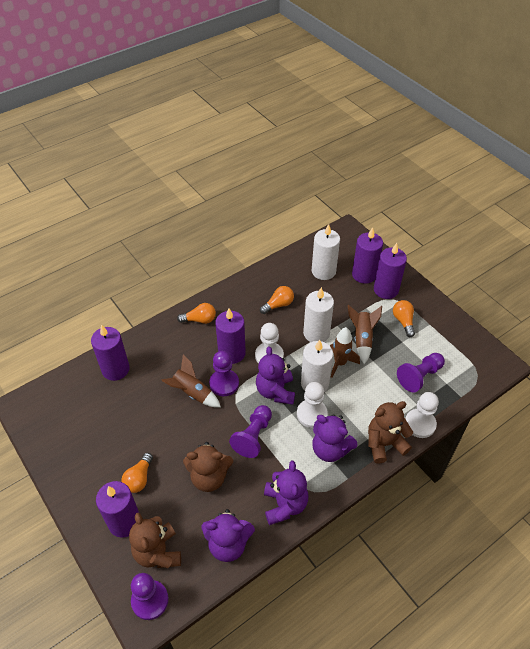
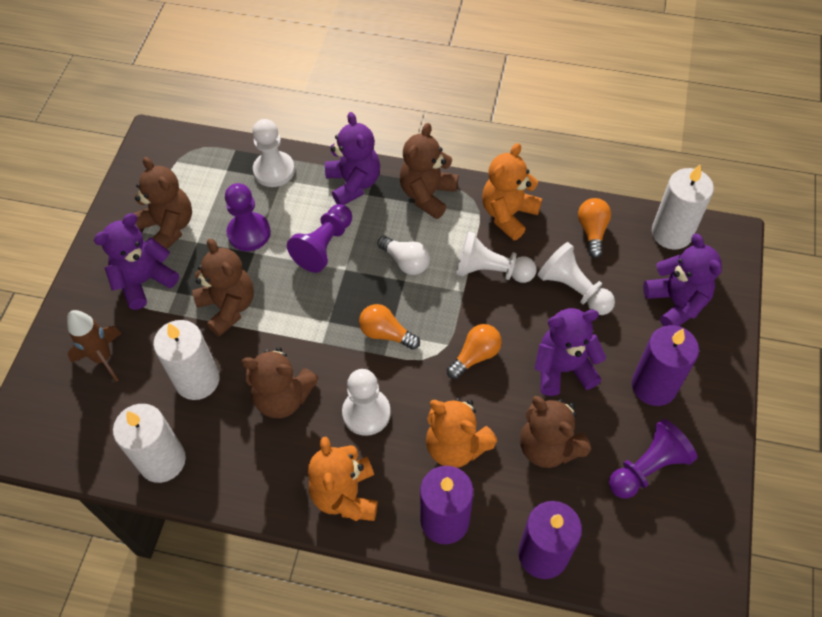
brown rocket: 3 -> 1
brown teddy bear: 3 -> 5
orange light bulb: 4 -> 3
orange teddy bear: 0 -> 3
purple candle: 5 -> 3
purple pawn: 4 -> 3
white light bulb: 0 -> 1
white pawn: 3 -> 4

